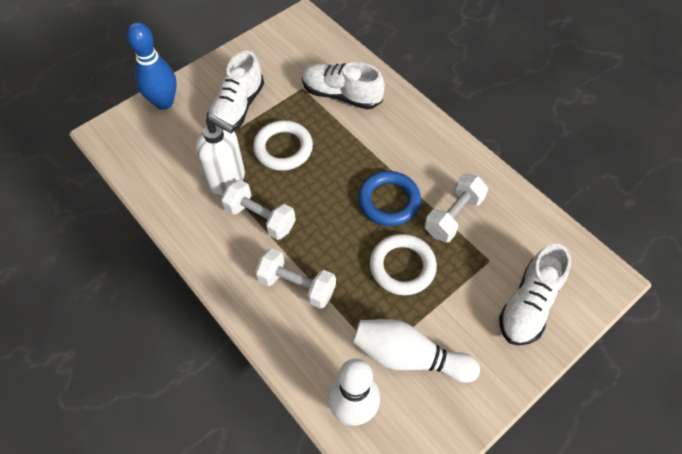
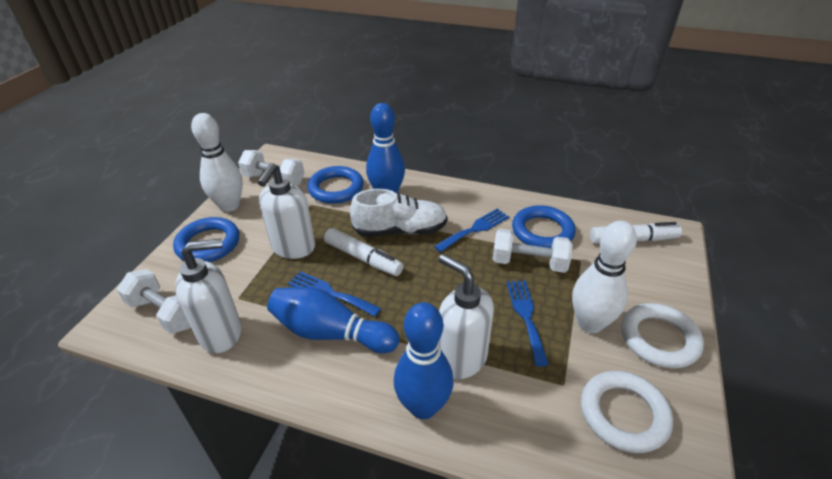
blue bowling pin: 1 -> 3
blue fork: 0 -> 3
blue ring: 1 -> 3
white marker: 0 -> 2
white shoe: 3 -> 1
white soap dispenser: 1 -> 3

